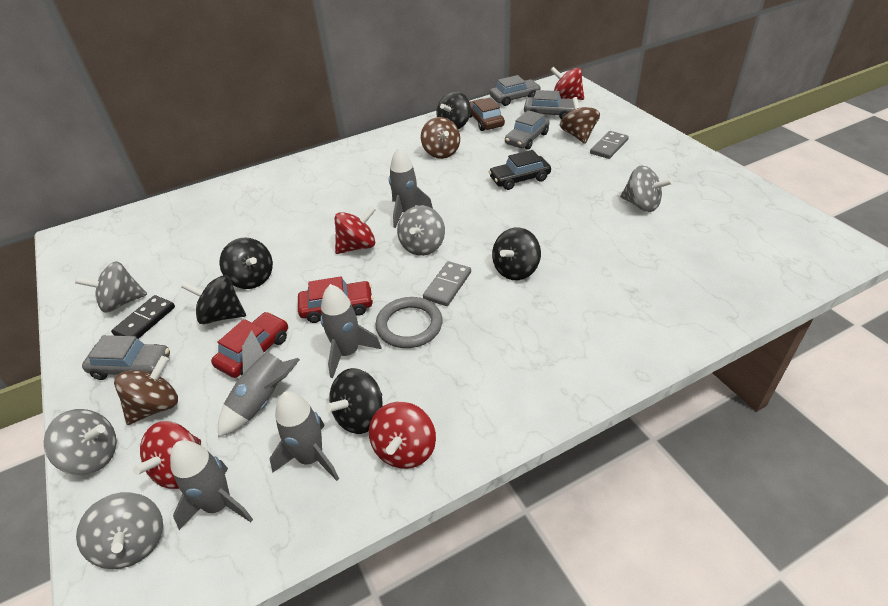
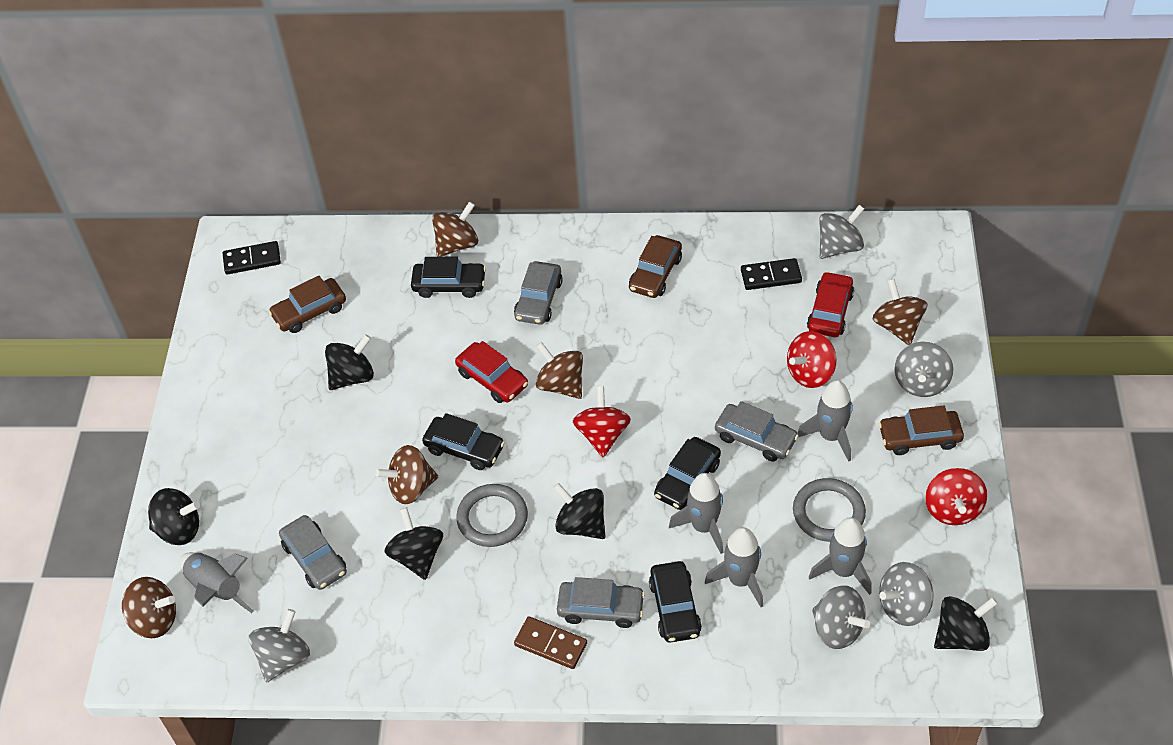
black car: 1 -> 4
black domino: 1 -> 2
brown car: 1 -> 3
brown domino: 0 -> 1
brown spinning top: 3 -> 5
grey domino: 2 -> 0
grey ring: 1 -> 2
red spinning top: 4 -> 3

